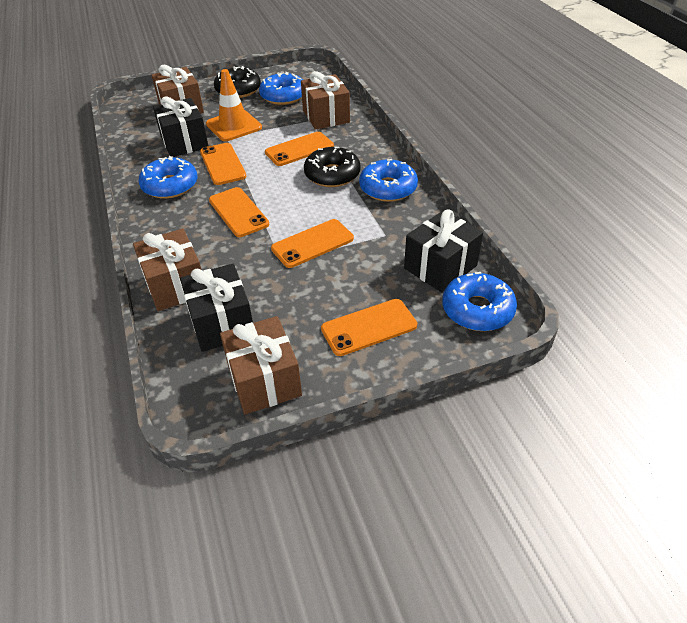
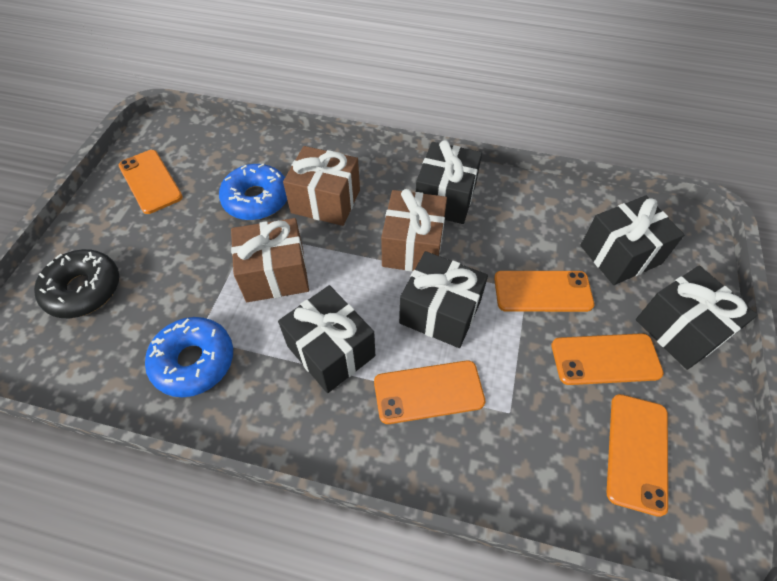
black donut: 2 -> 1
black gift: 3 -> 5
blue donut: 4 -> 2
brown gift: 4 -> 3
orange traffic cone: 1 -> 0

